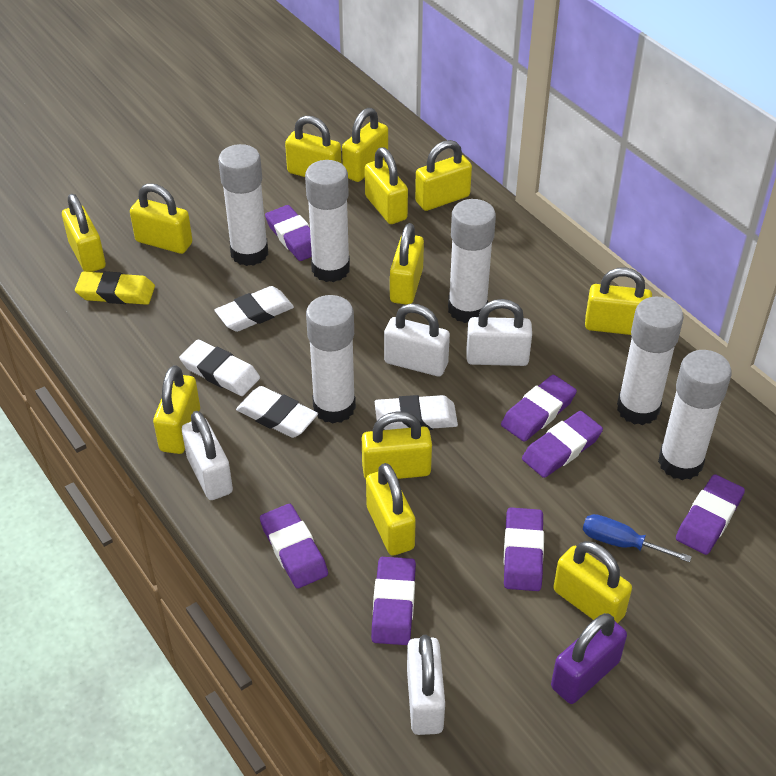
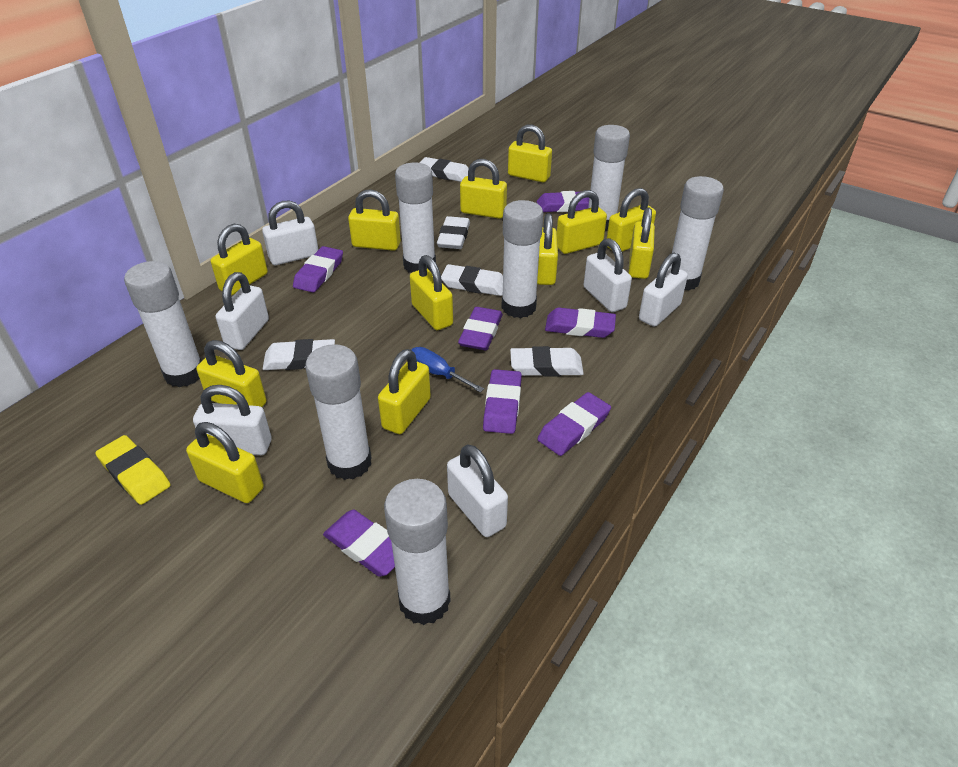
purple padlock: 1 -> 0
white eraser: 4 -> 5
white glue stick: 6 -> 7
white padlock: 4 -> 6

